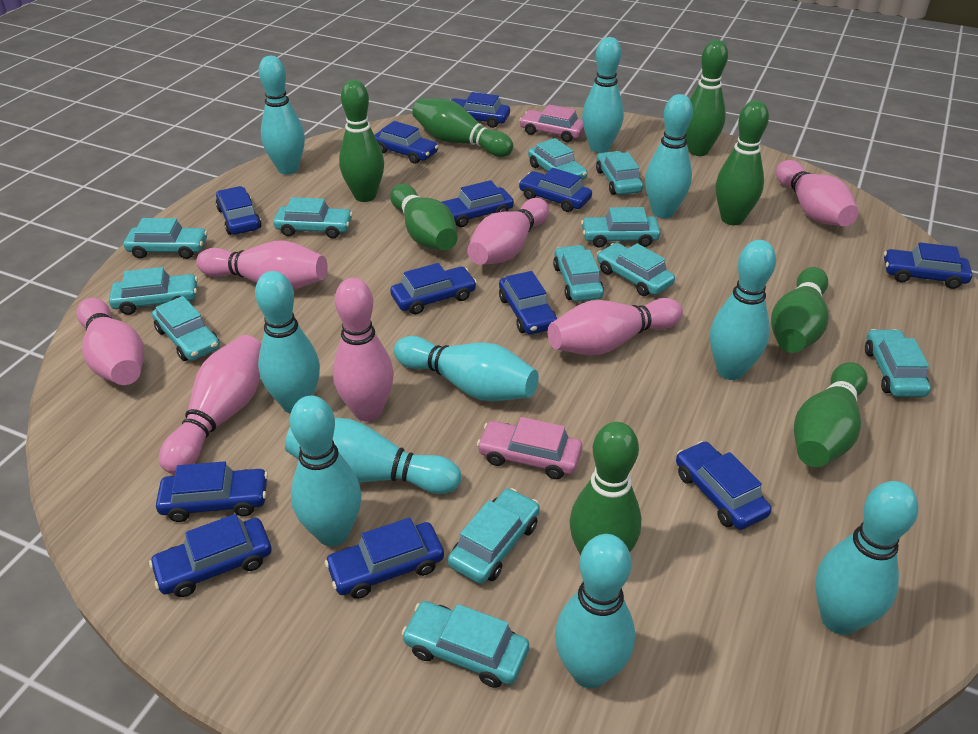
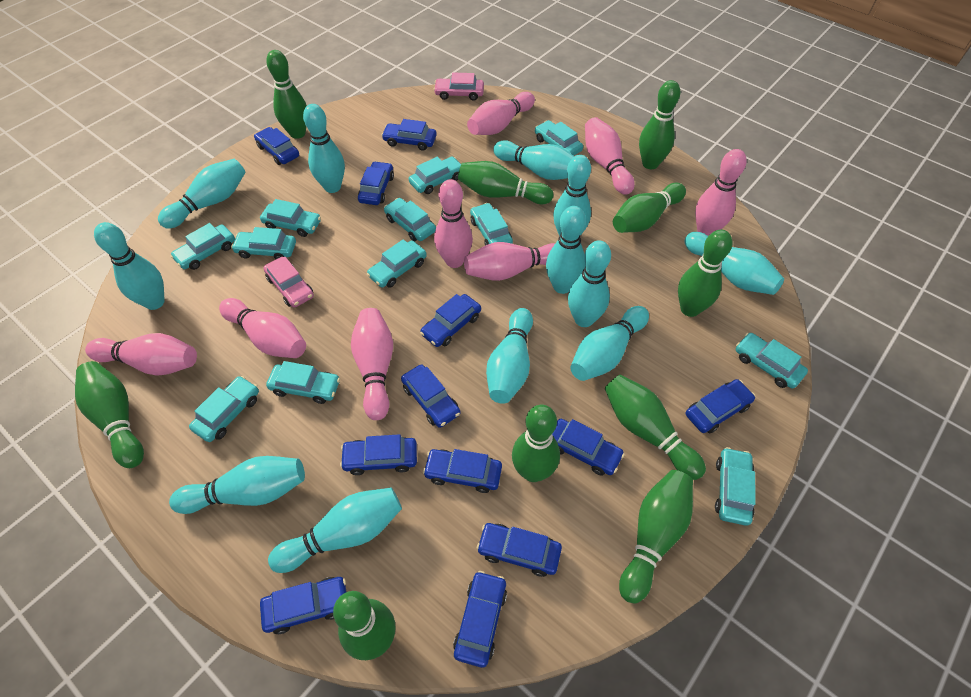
green bowling pin: 8 -> 10
pink bowling pin: 7 -> 8
turquoise bowling pin: 10 -> 12

